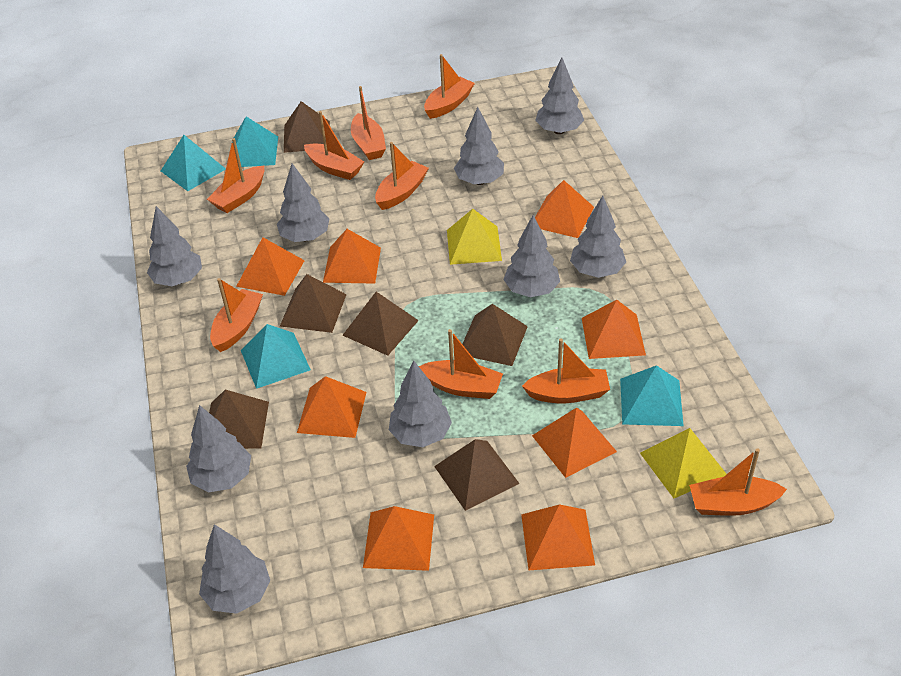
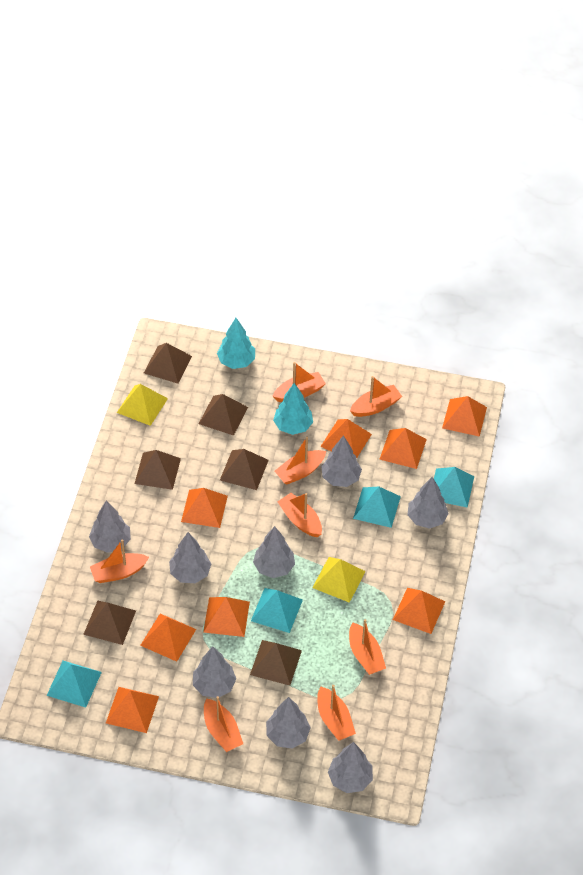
grey tree: 9 -> 8
orange boat: 9 -> 8
turquoise tree: 0 -> 2

